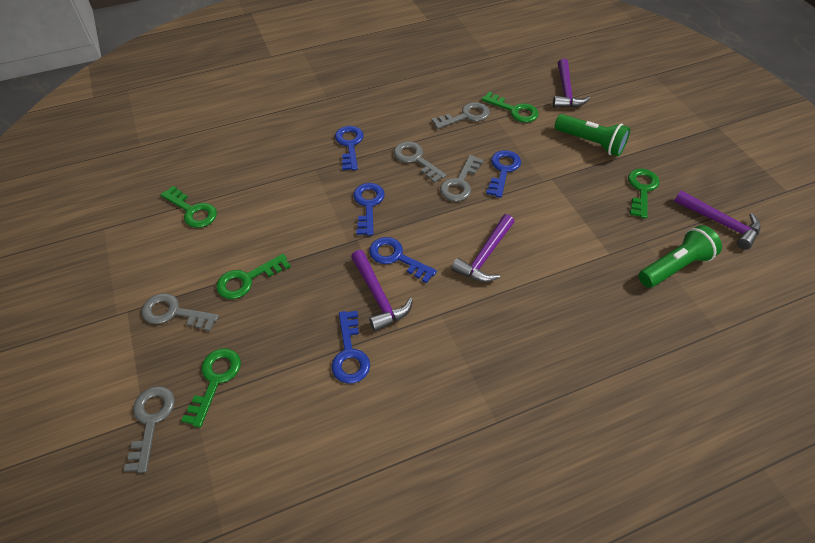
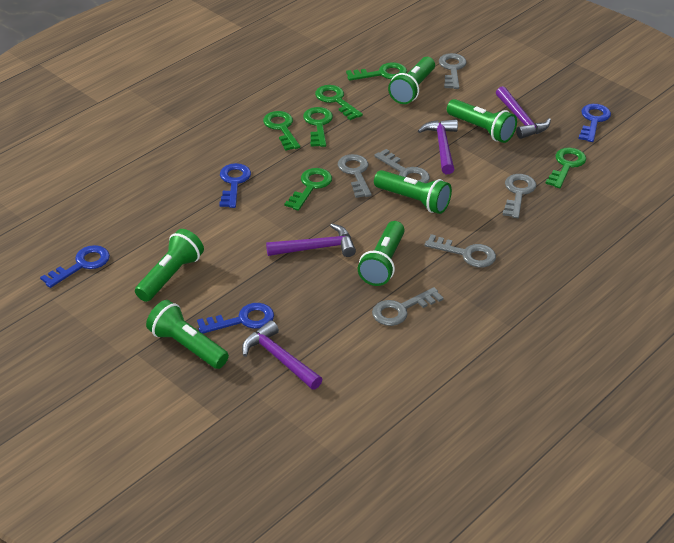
blue key: 5 -> 4
green flashlight: 2 -> 6
green key: 5 -> 6
grey key: 5 -> 6

